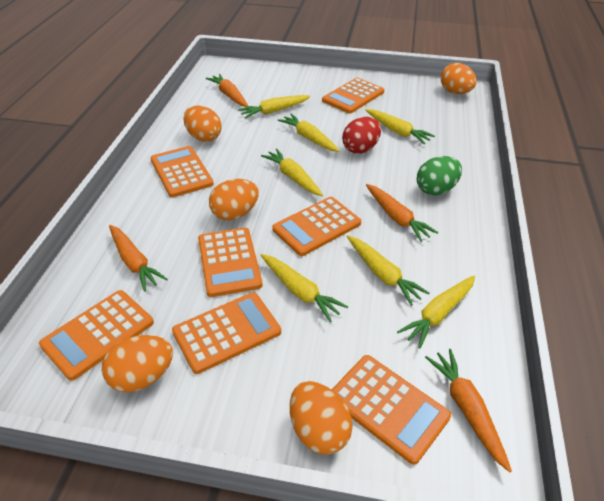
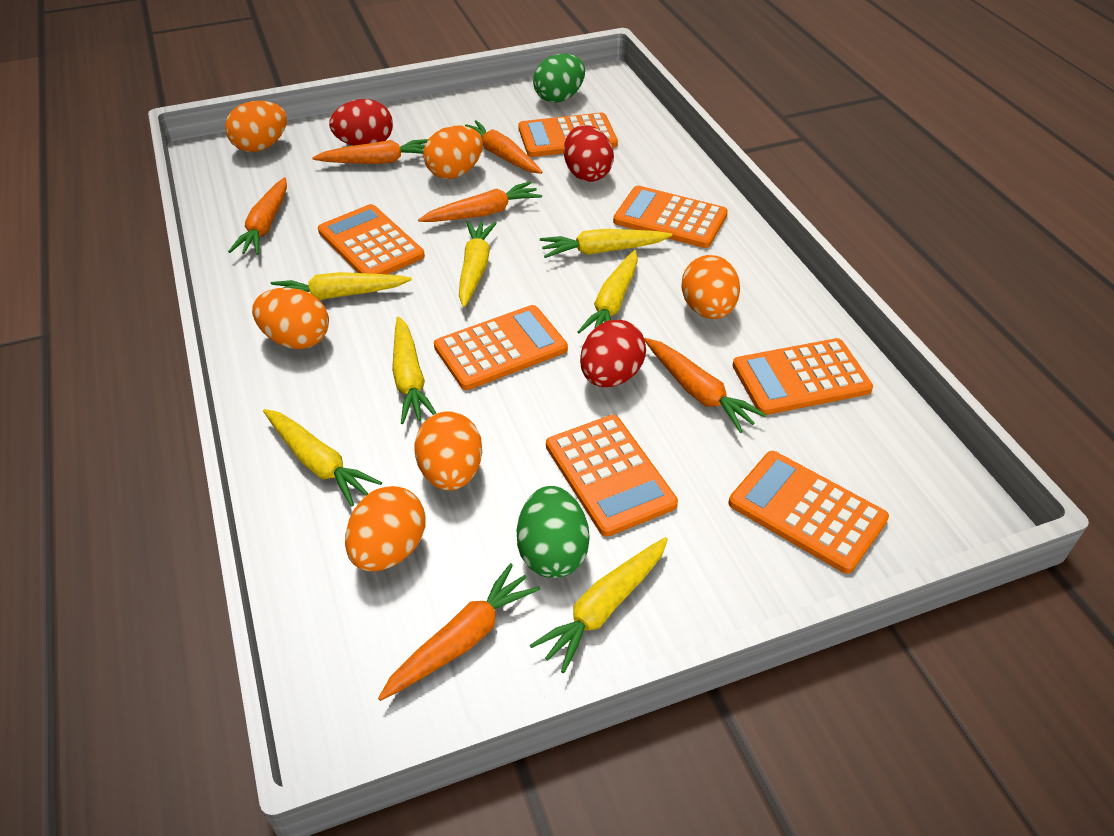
green egg: 1 -> 2
orange carrot: 4 -> 6
orange egg: 5 -> 6
red egg: 1 -> 3

